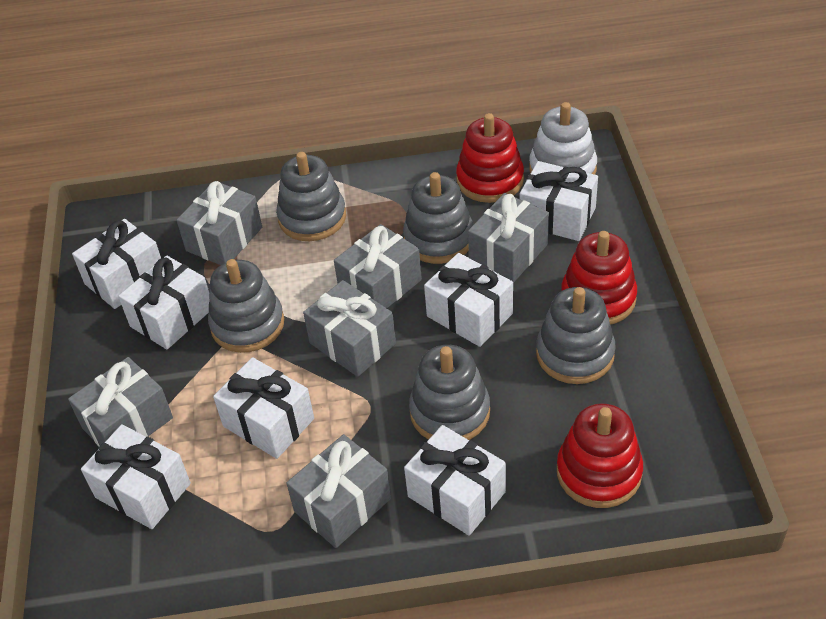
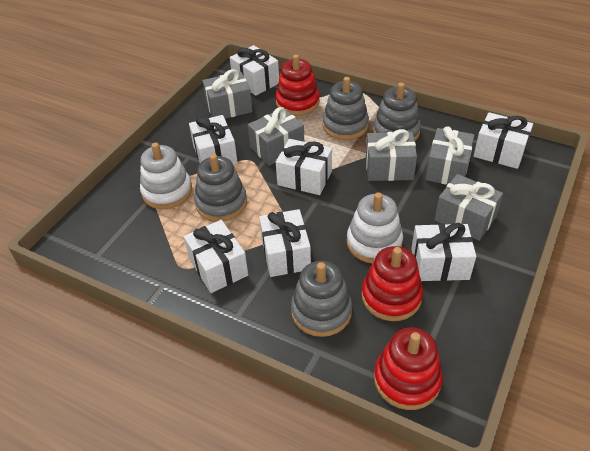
grey gift: 6 -> 5
grey stacking toy: 5 -> 4
white stacking toy: 1 -> 2

